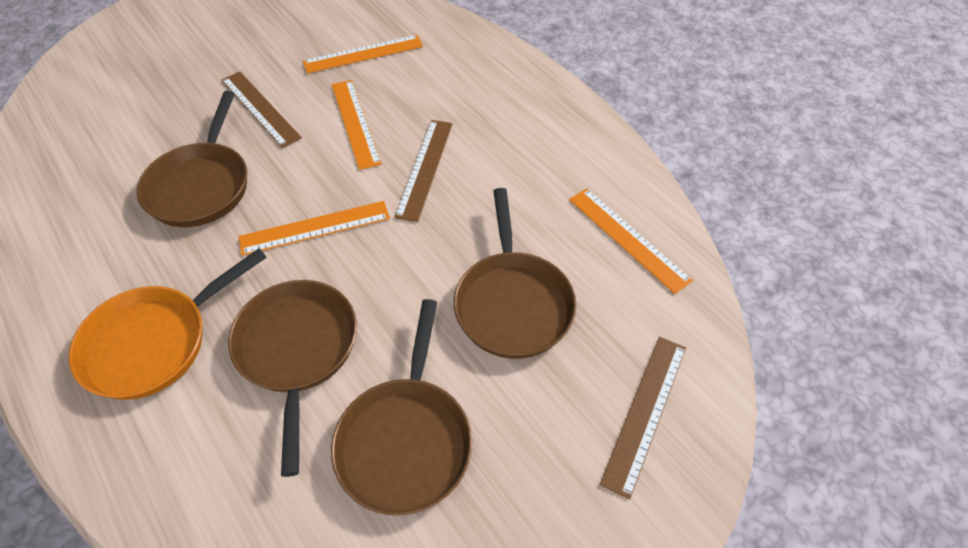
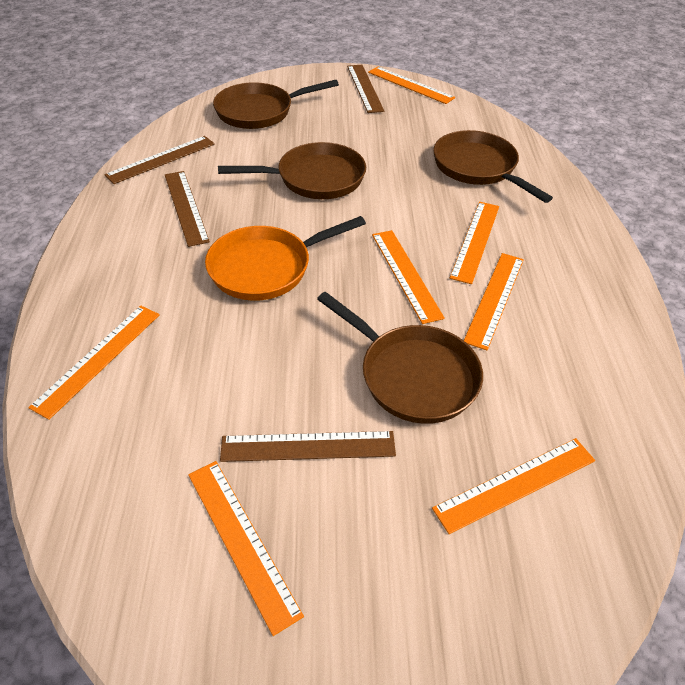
brown ruler: 3 -> 4
orange ruler: 4 -> 7

